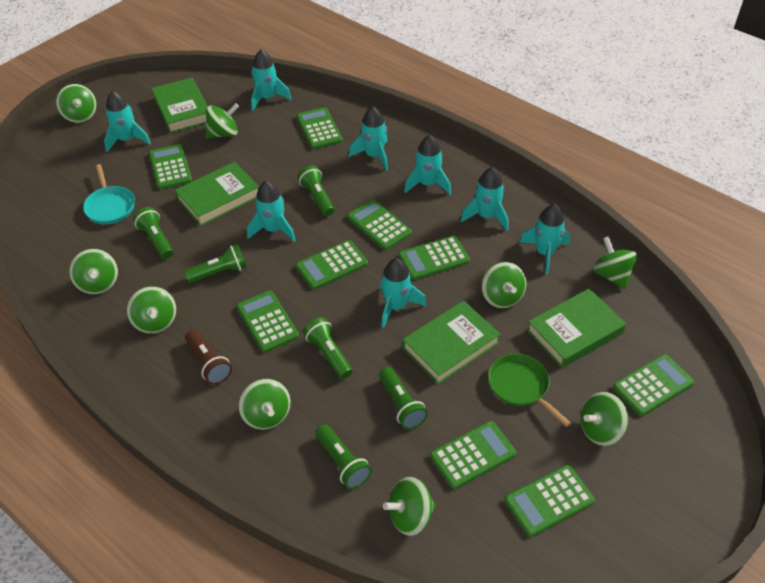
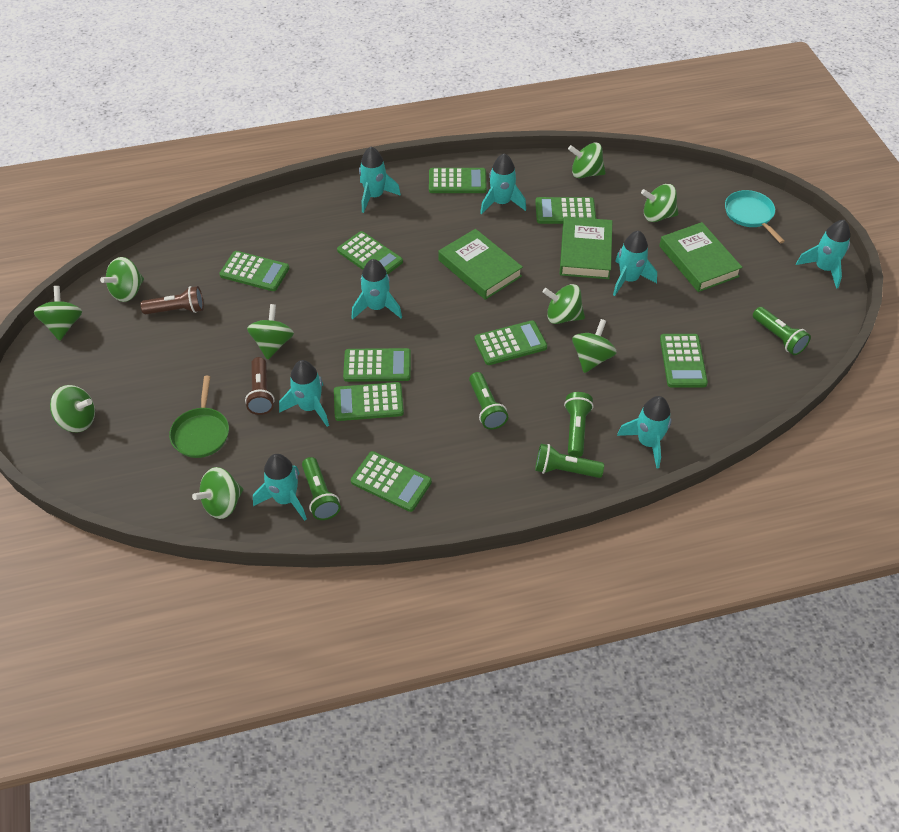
brown flashlight: 1 -> 2
green book: 4 -> 3
green flashlight: 6 -> 5

